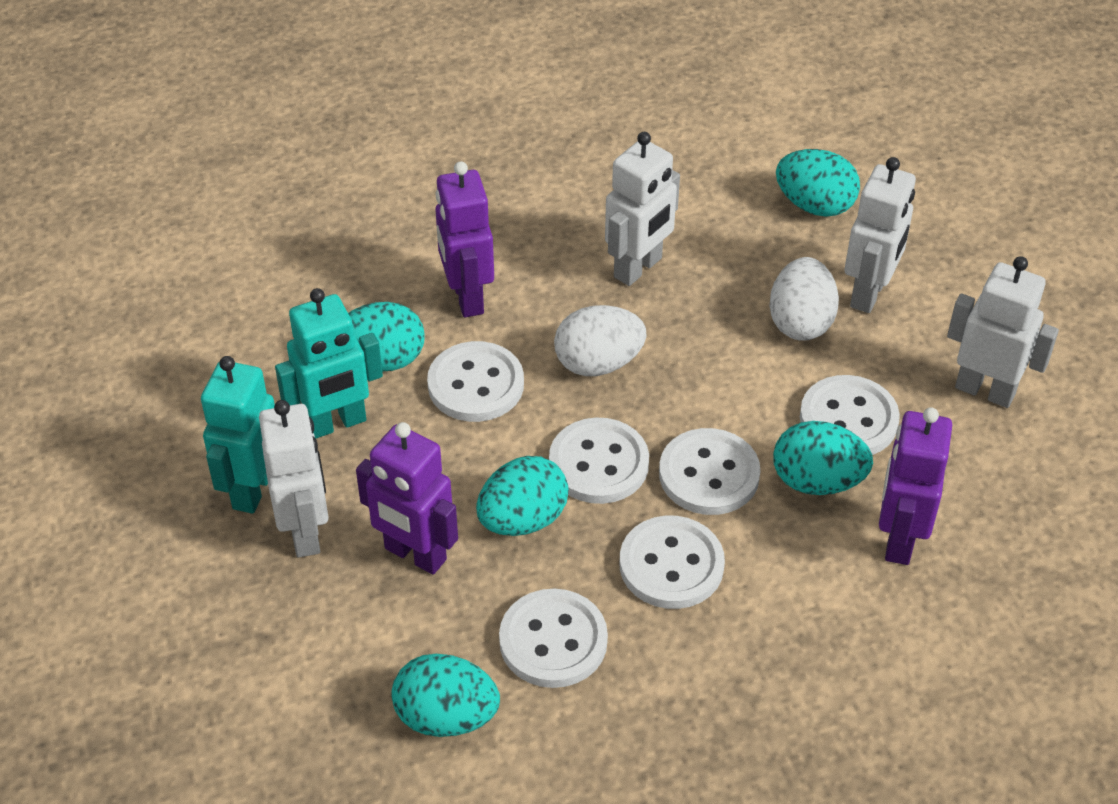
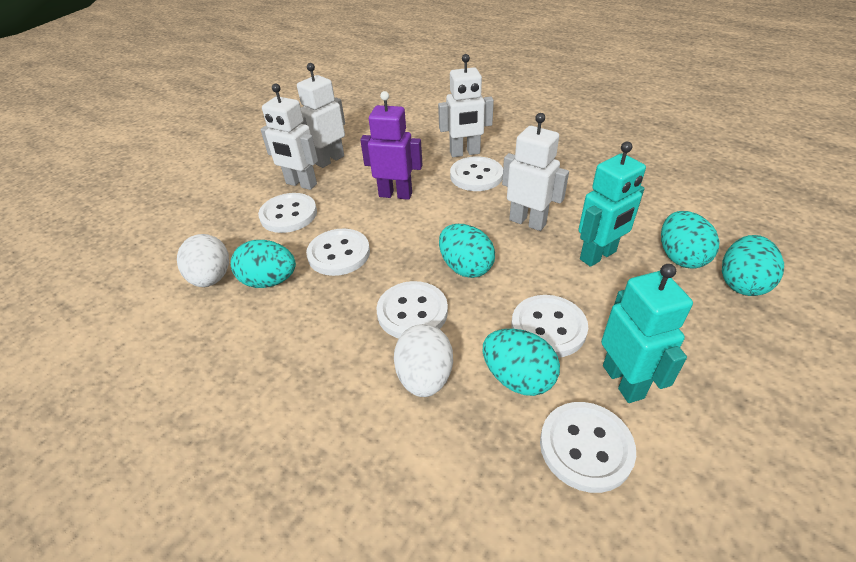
purple robot: 3 -> 1

